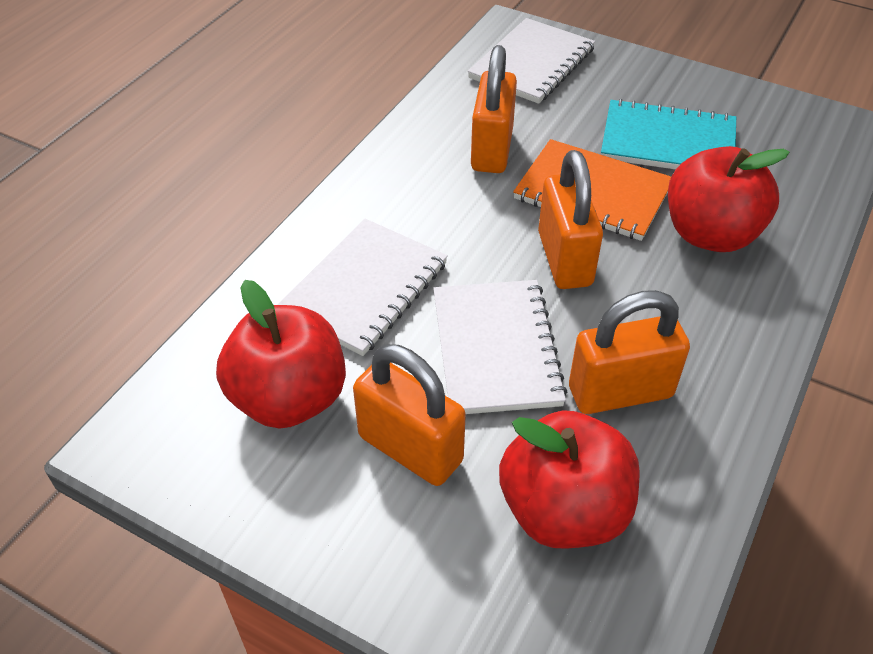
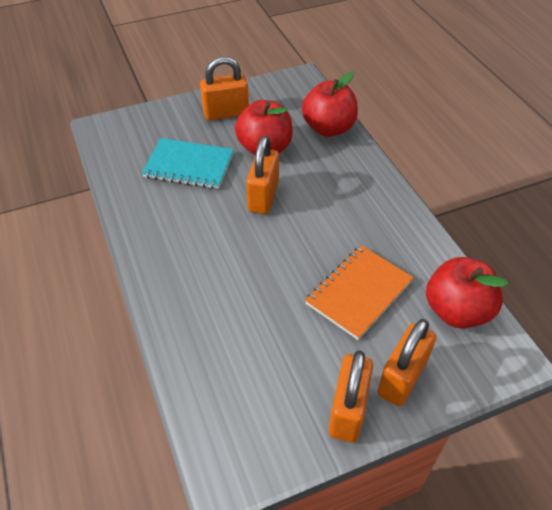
white notebook: 3 -> 0

